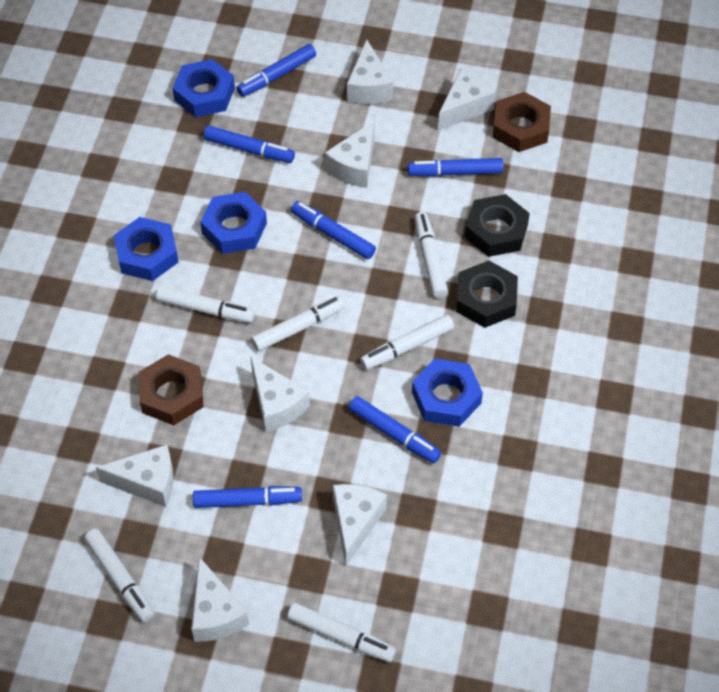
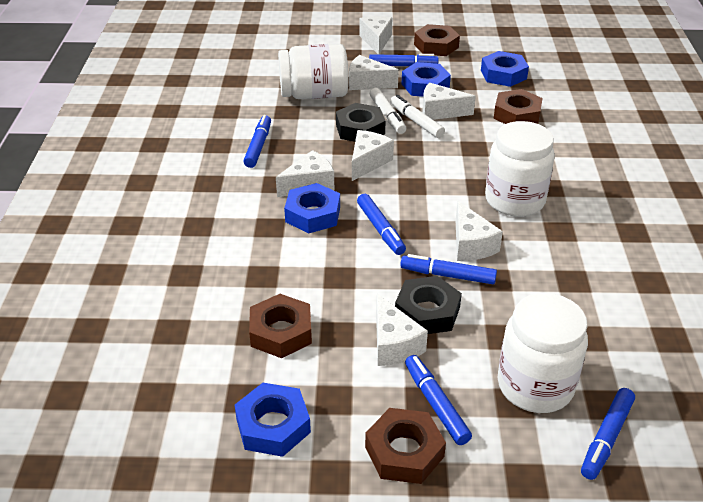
brown nut: 2 -> 4
white jar: 0 -> 3
white marker: 6 -> 2

